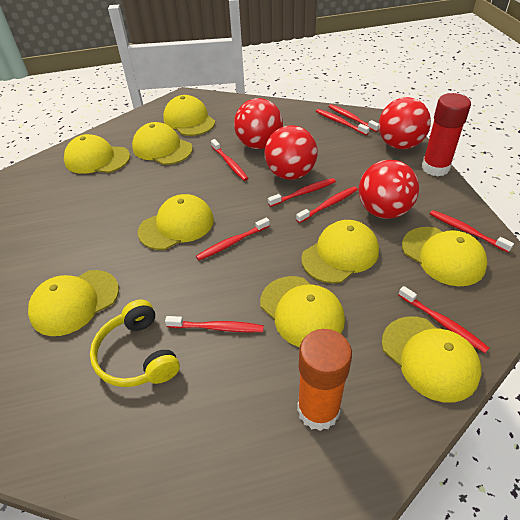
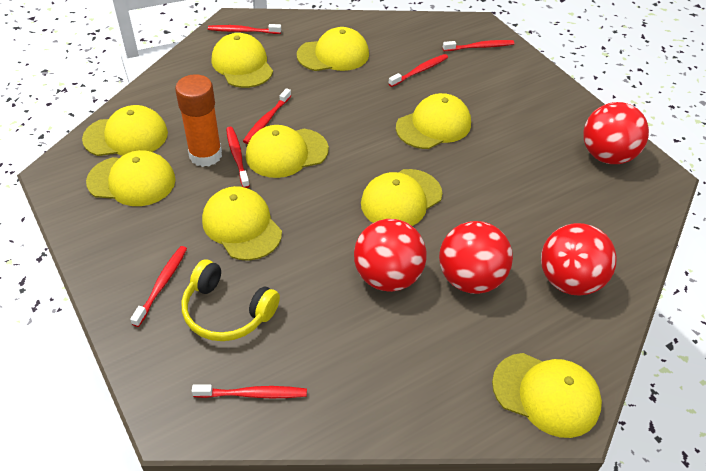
red glue stick: 1 -> 0
red toothbrush: 9 -> 7

